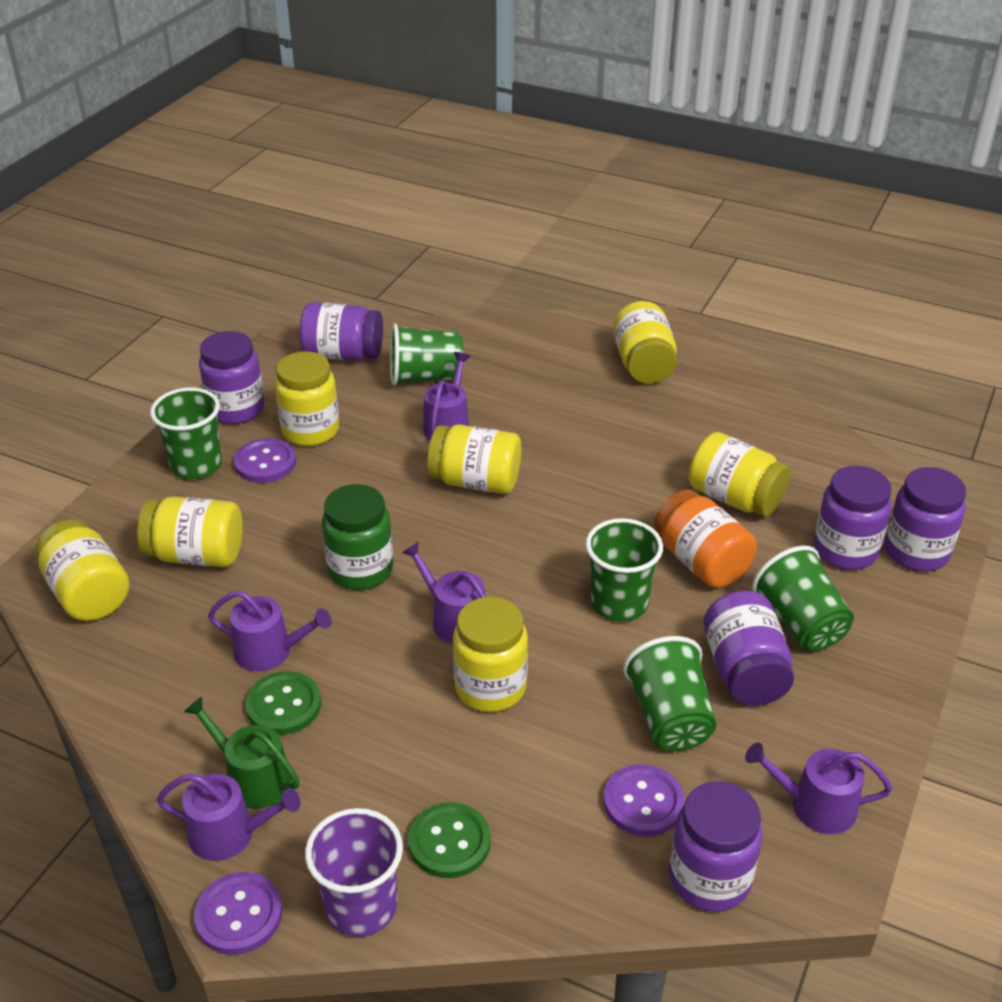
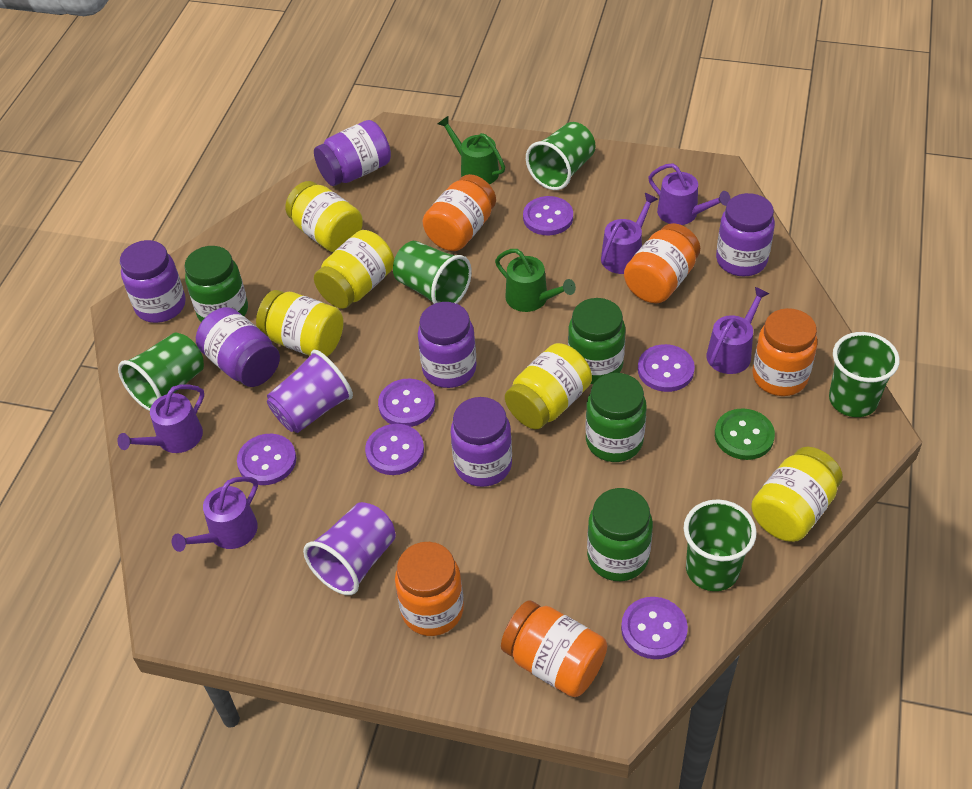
green button: 2 -> 1
green jar: 1 -> 4
green watering can: 1 -> 2
orange jar: 1 -> 5
purple button: 3 -> 6
purple cup: 1 -> 2
yellow jar: 7 -> 5

